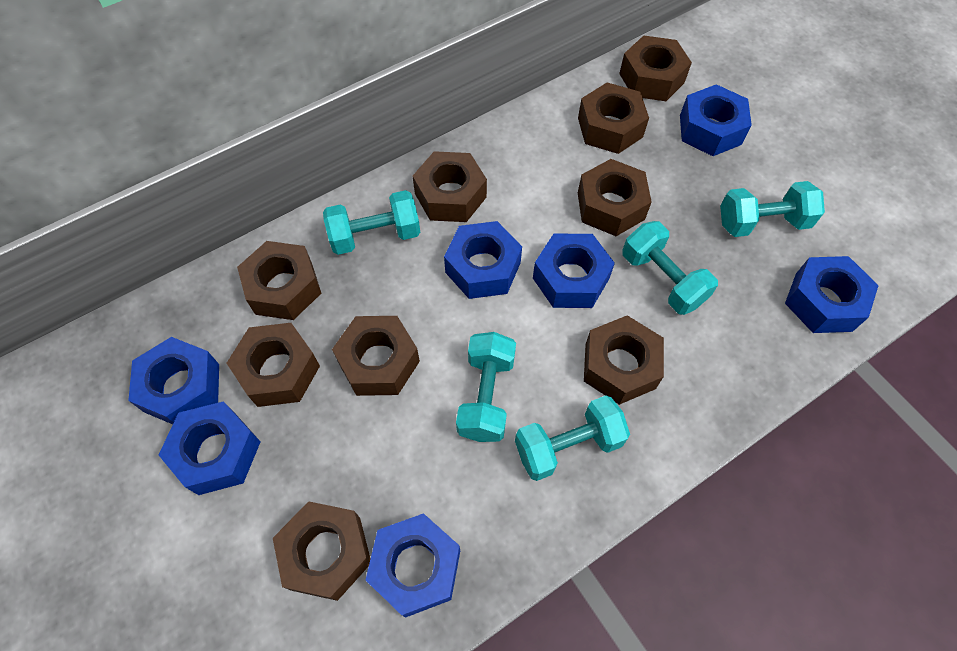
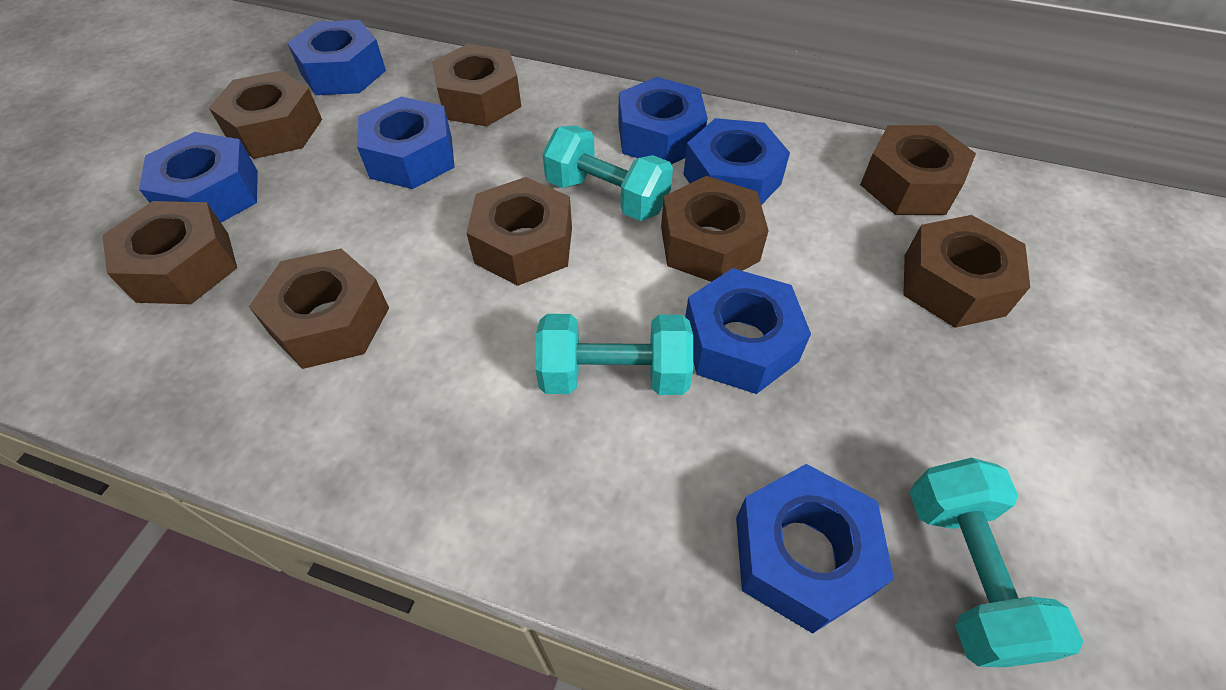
brown nut: 9 -> 8
turquoise dumbbell: 5 -> 3

